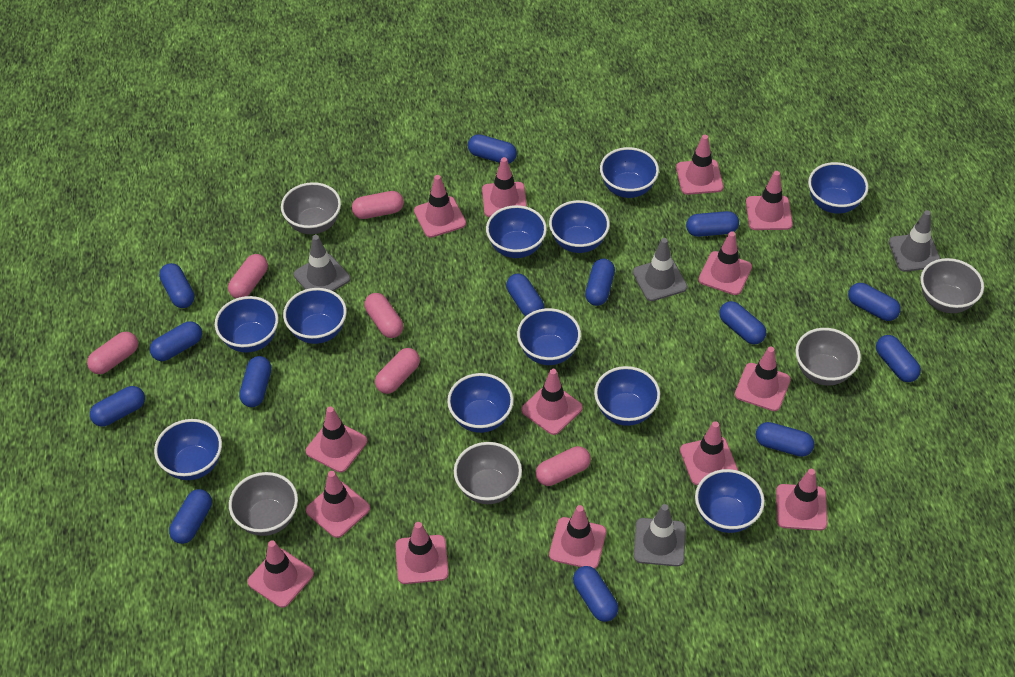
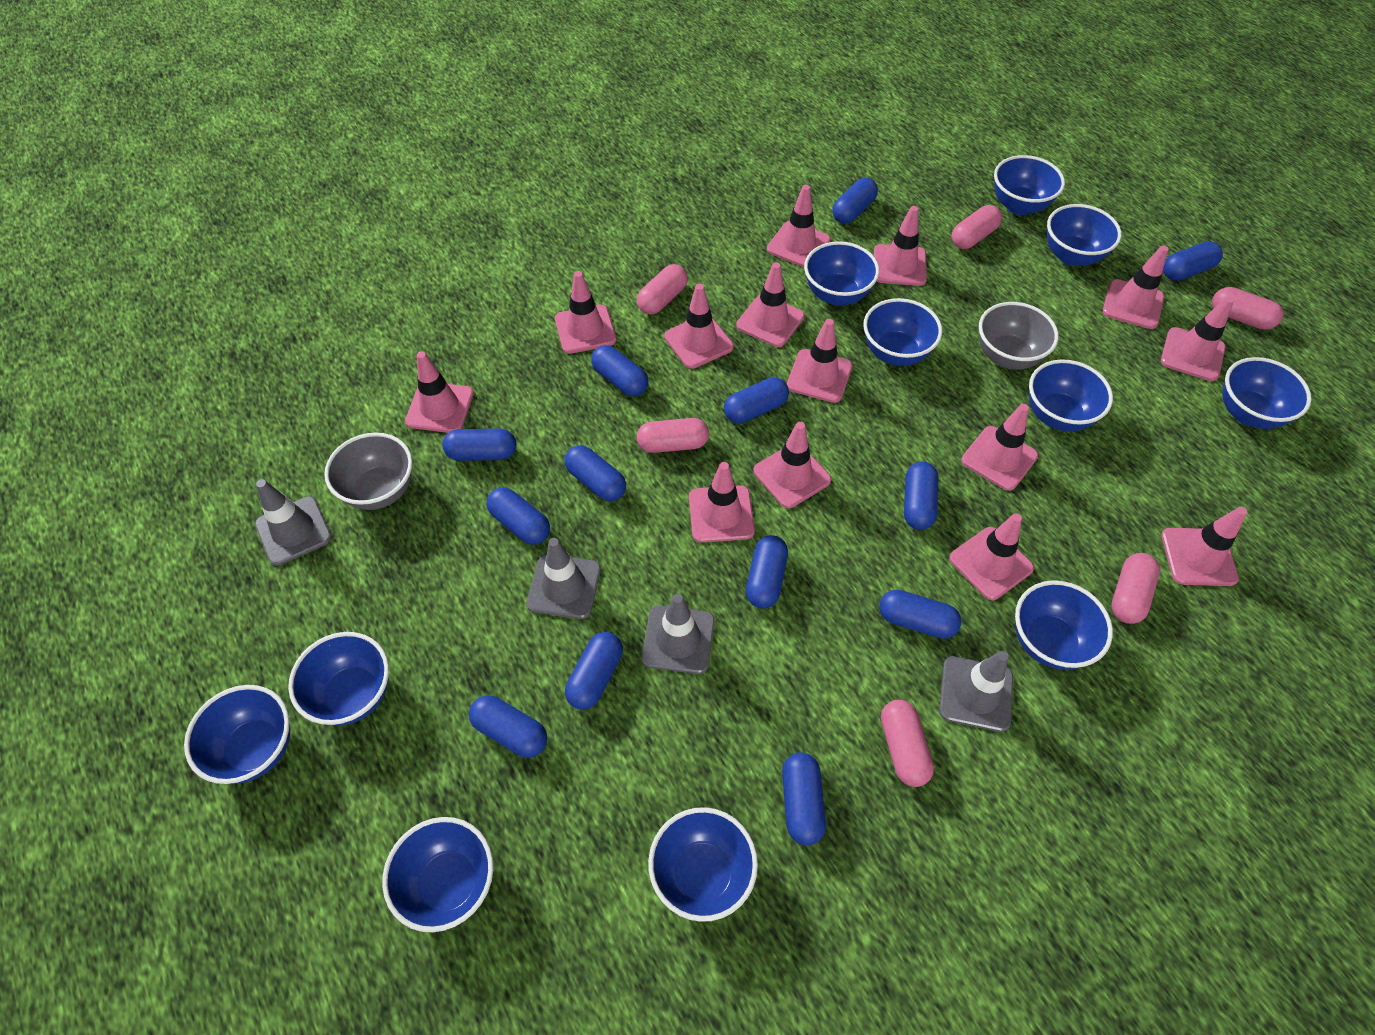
blue capsule: 14 -> 13
grey bowl: 5 -> 2

